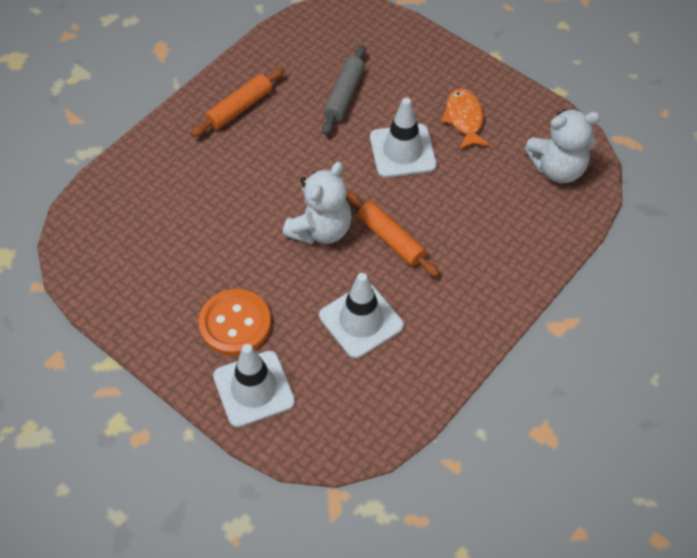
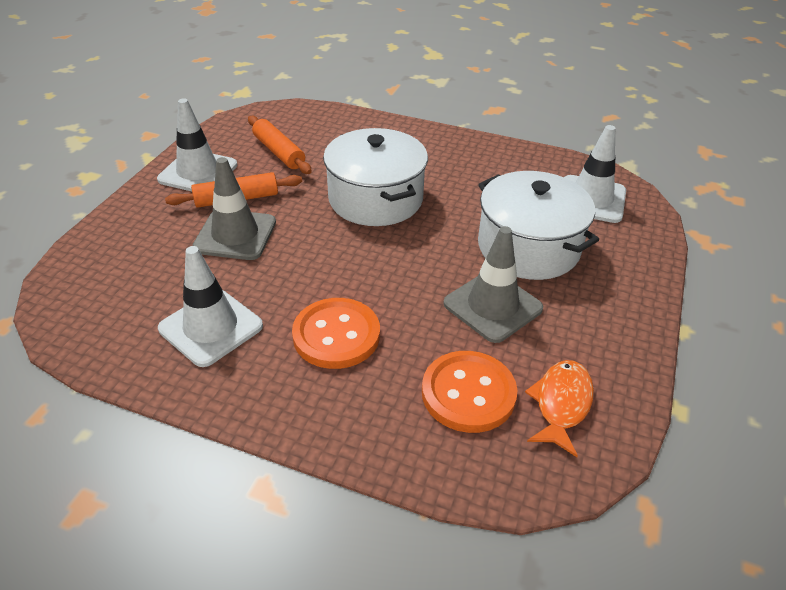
grey rolling pin: 1 -> 0
grey traffic cone: 0 -> 2
orange button: 1 -> 2
white pot: 0 -> 2
white teddy bear: 2 -> 0

